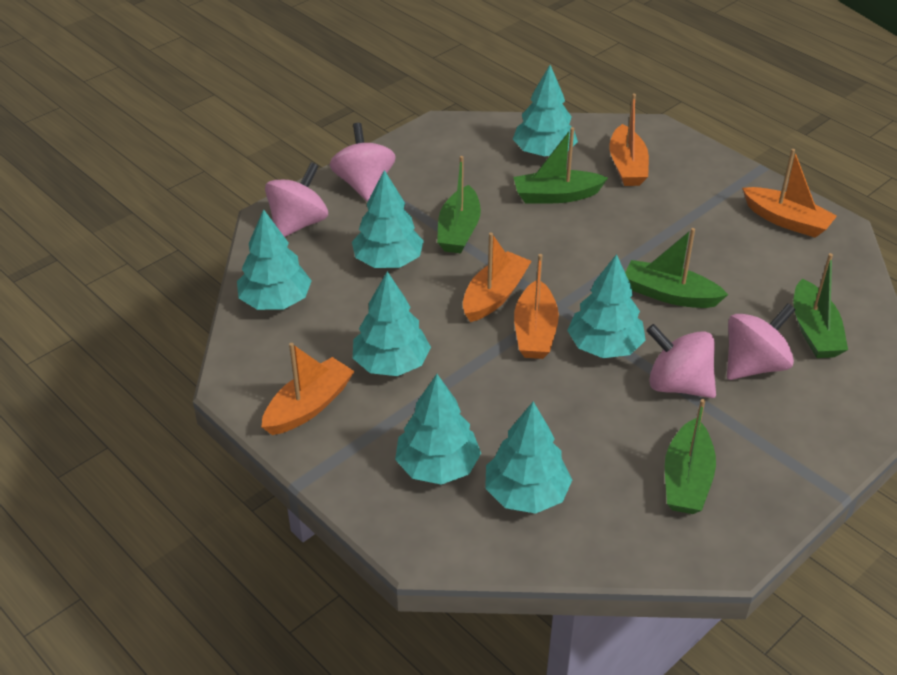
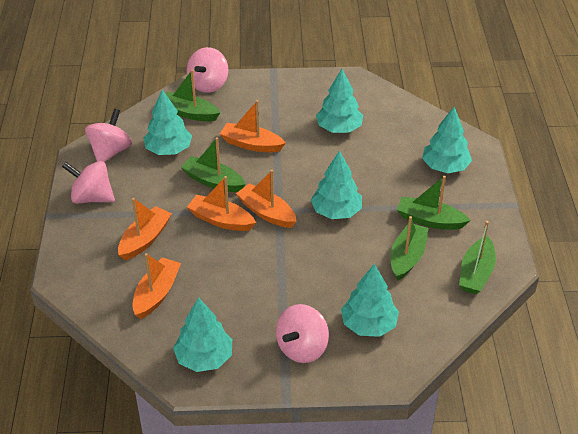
turquoise tree: 7 -> 6

